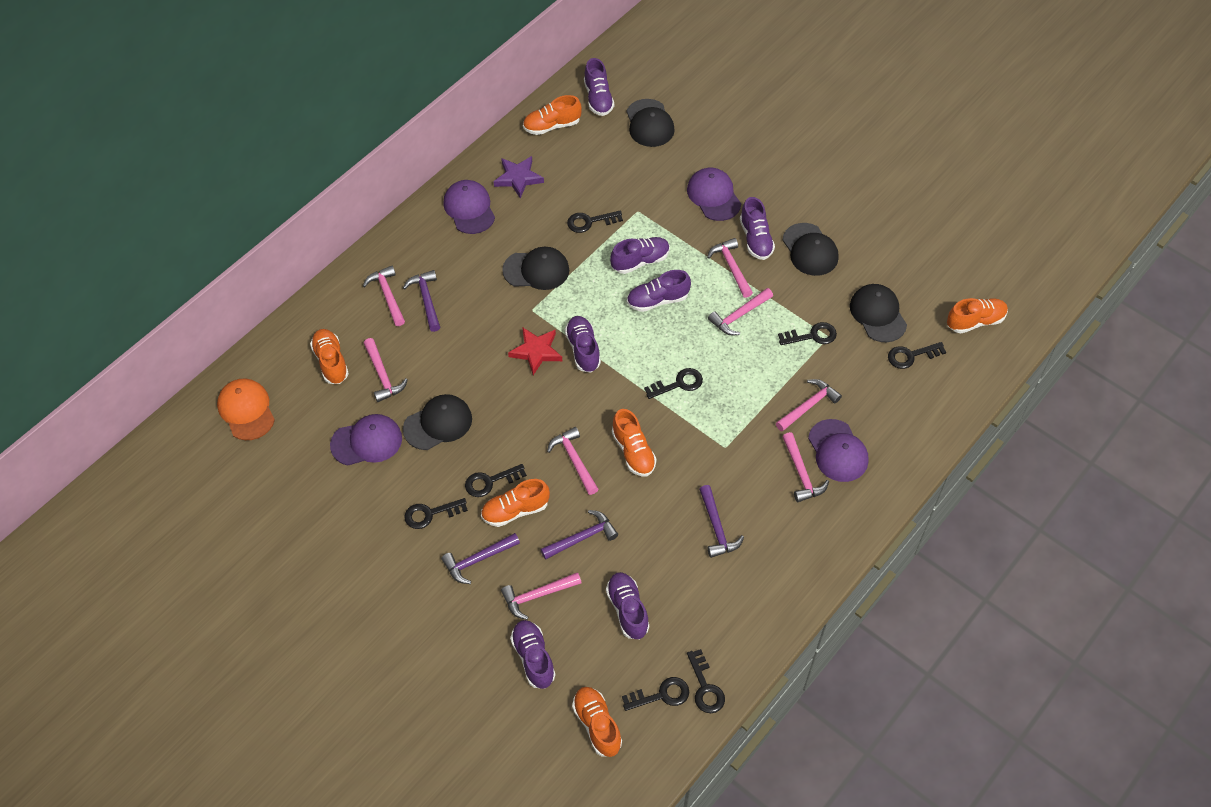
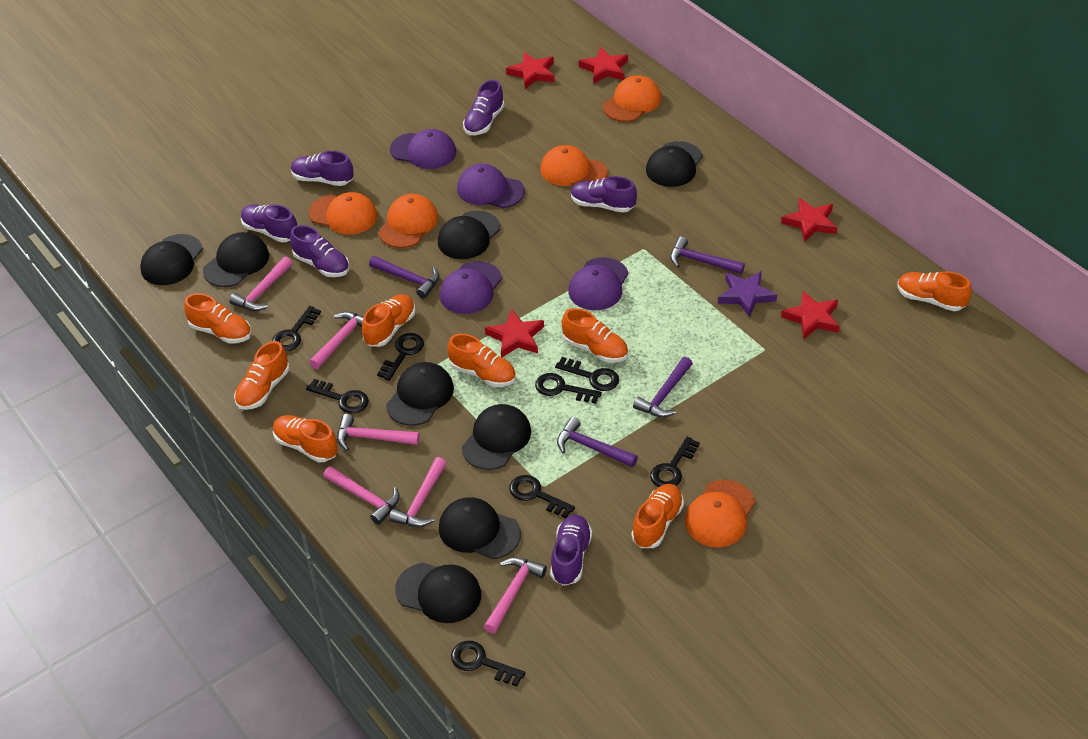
black cap: 5 -> 8
orange cap: 1 -> 5
orange shoe: 6 -> 8
pink hammer: 8 -> 6
purple shoe: 7 -> 6
red star: 1 -> 5

